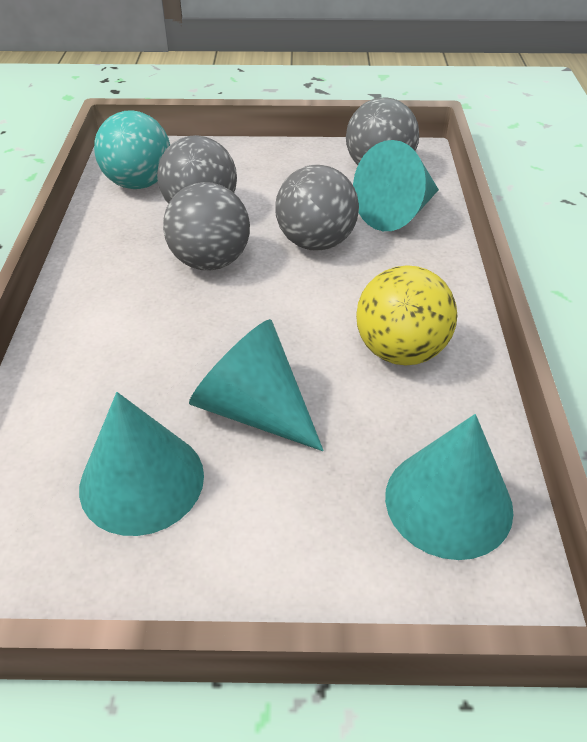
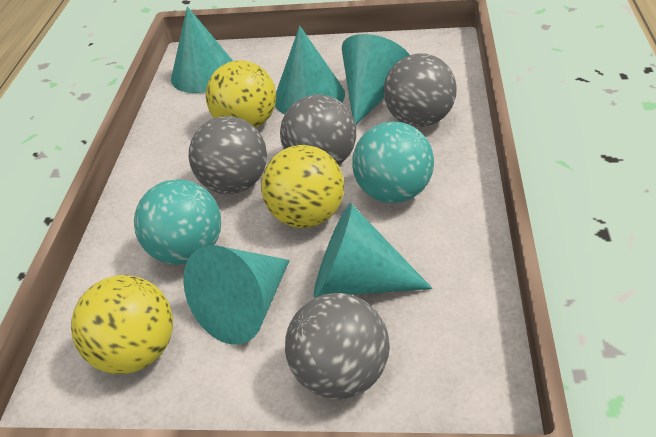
turquoise ball: 1 -> 2
turquoise cone: 4 -> 5
yellow ball: 1 -> 3

